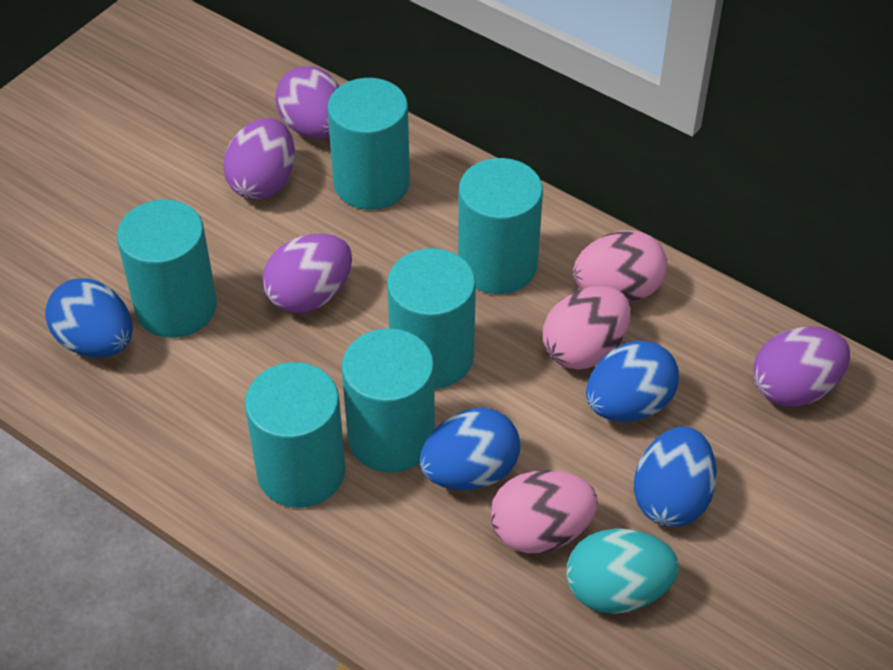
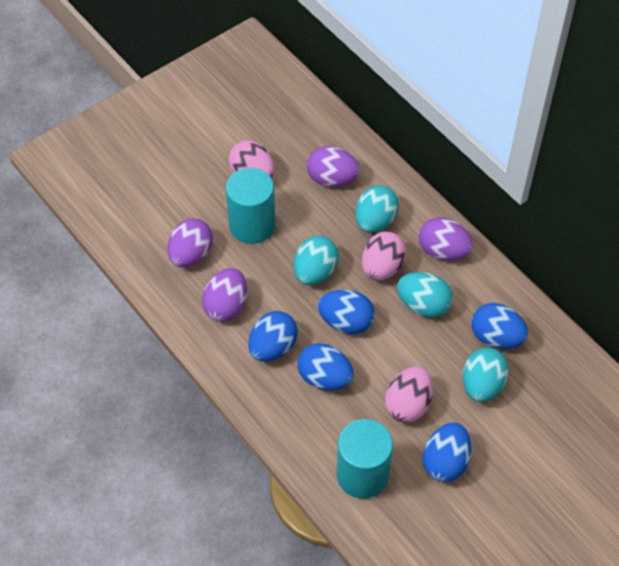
blue egg: 4 -> 5
turquoise cylinder: 6 -> 2
turquoise egg: 1 -> 4

